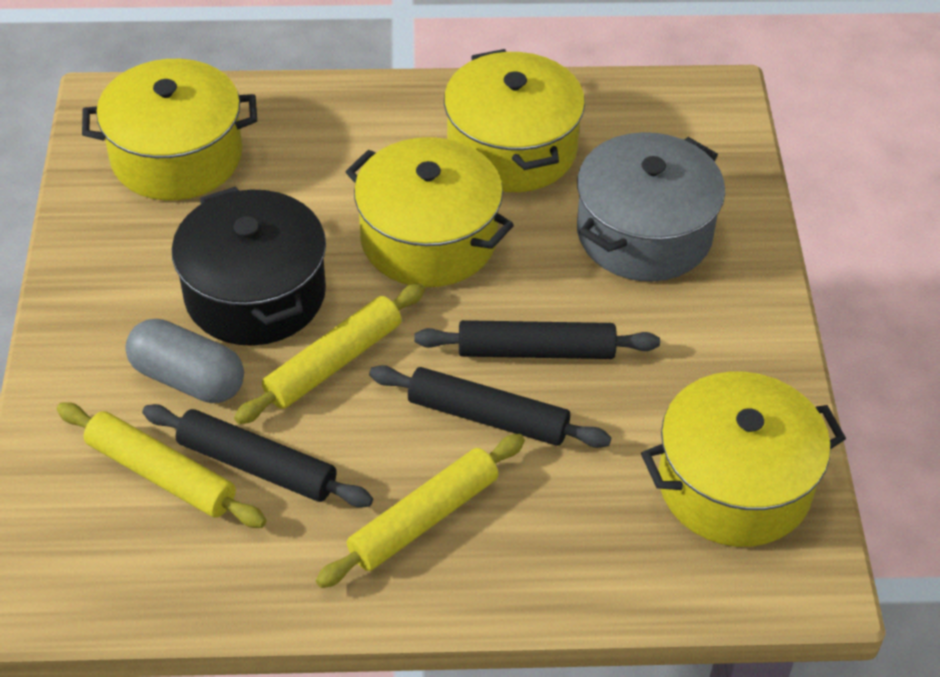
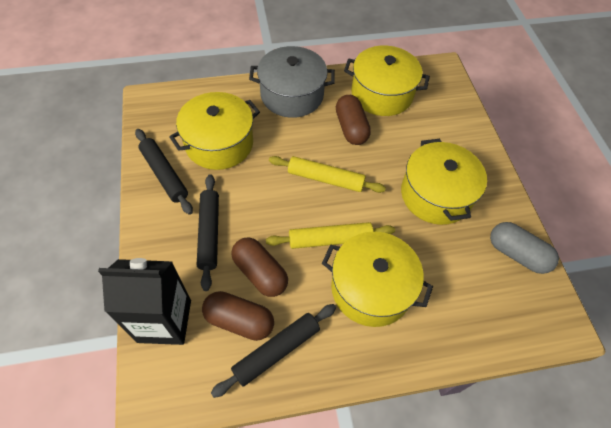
black carton: 0 -> 1
black pot: 1 -> 0
brown capsule: 0 -> 3
yellow rolling pin: 3 -> 2

